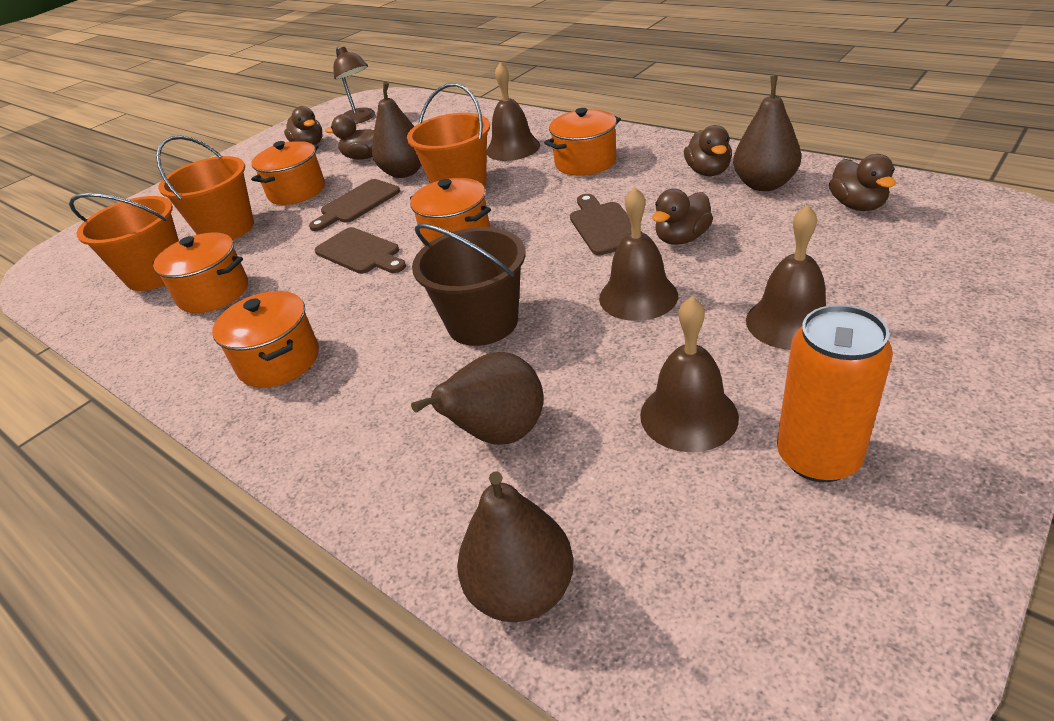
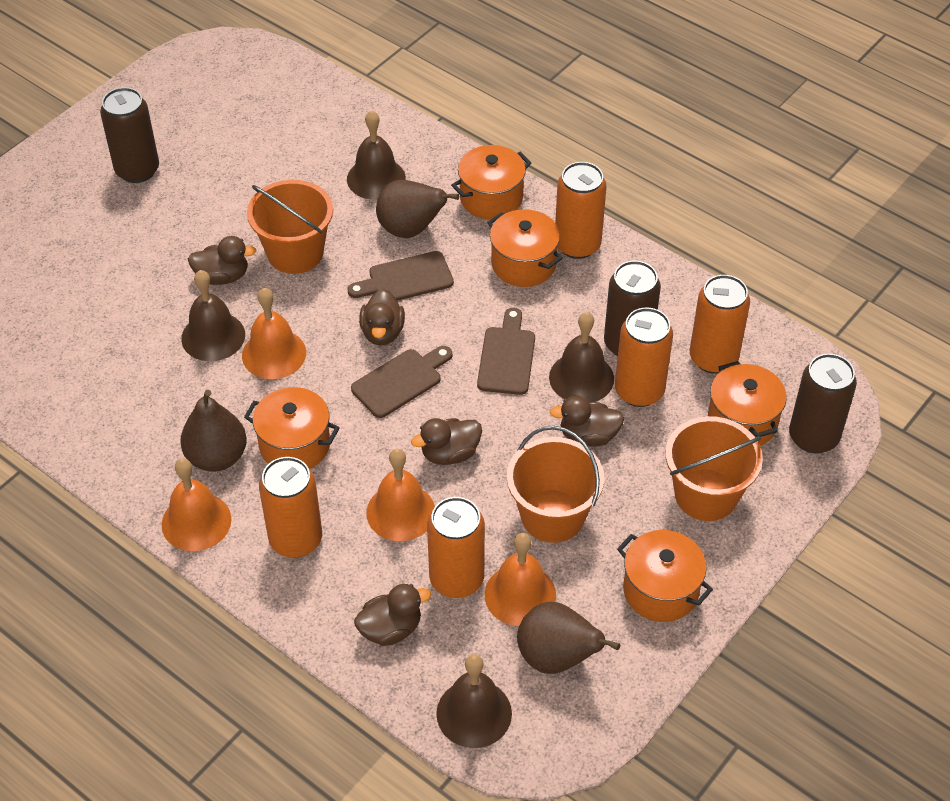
brown bucket: 1 -> 0
brown can: 0 -> 3
brown lamp: 1 -> 0
brown pear: 4 -> 3
orange bell: 0 -> 4
orange can: 1 -> 5

